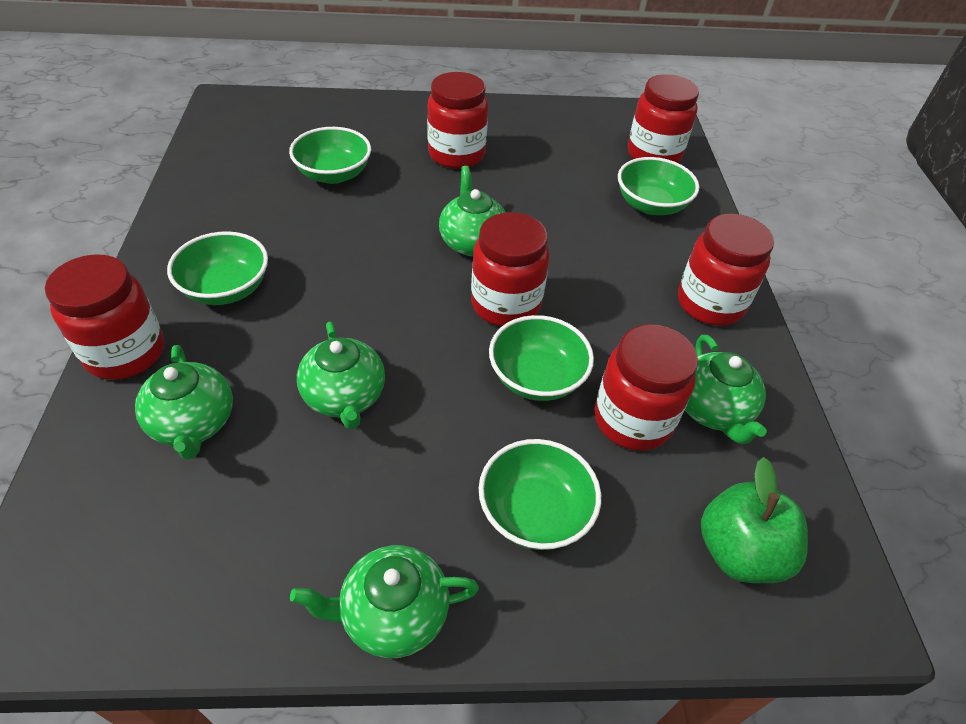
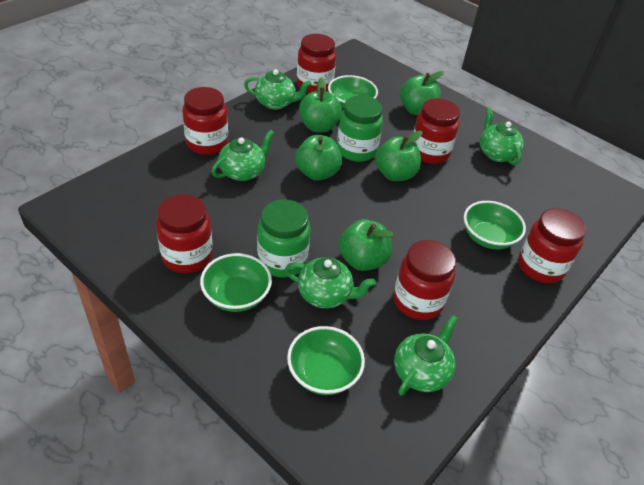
green apple: 1 -> 5
green bowl: 5 -> 4
green jar: 0 -> 2

